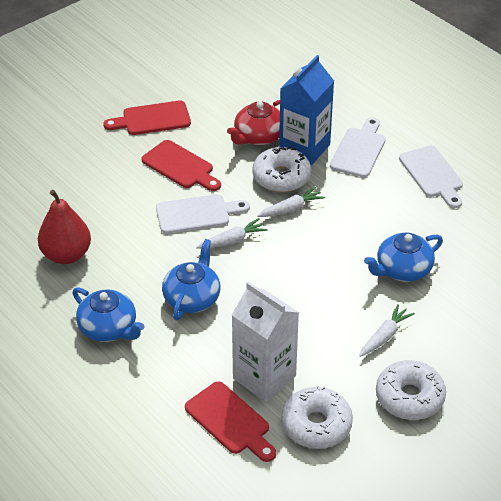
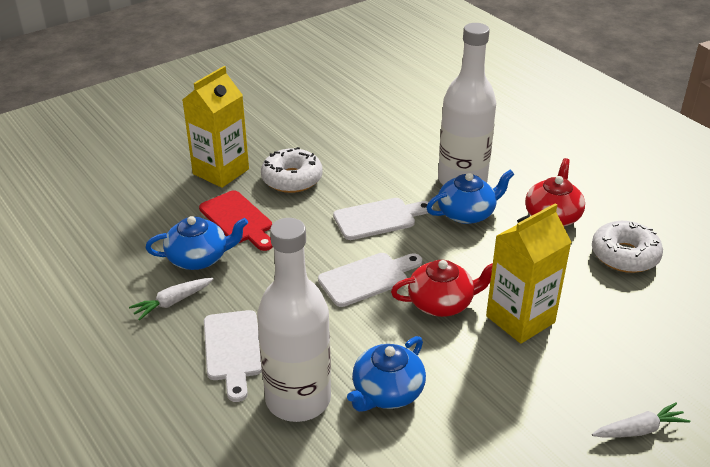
blue carton: 1 -> 0
red cutting board: 3 -> 1
red pear: 1 -> 0
red teapot: 1 -> 2
white bottle: 0 -> 2
white carrot: 3 -> 2
white carton: 1 -> 0
white donut: 3 -> 2
yellow carton: 0 -> 2

